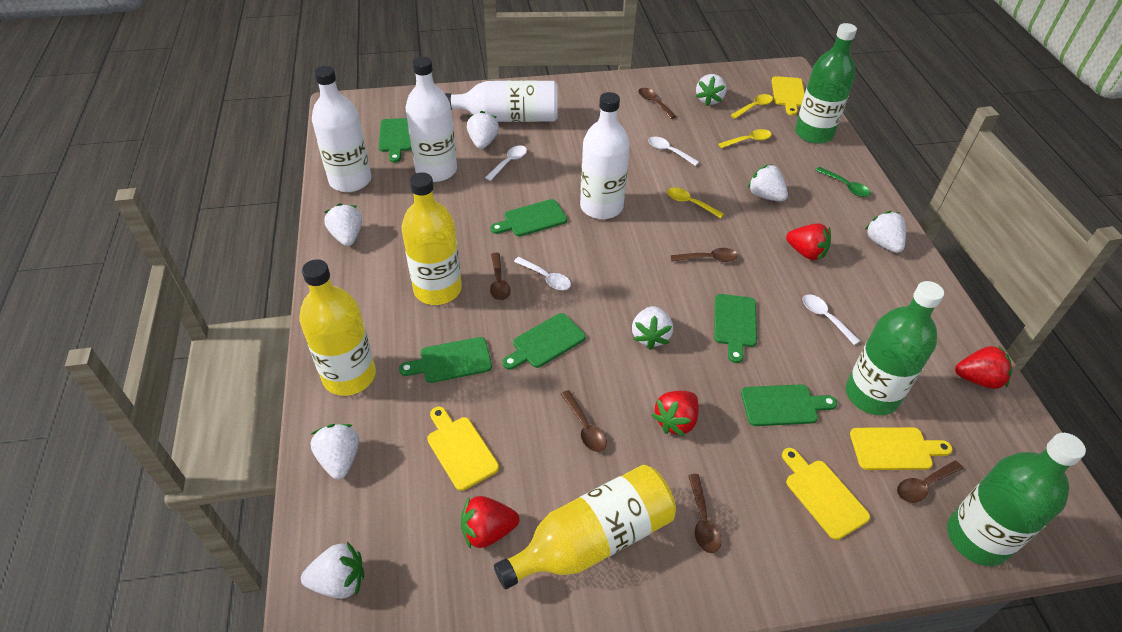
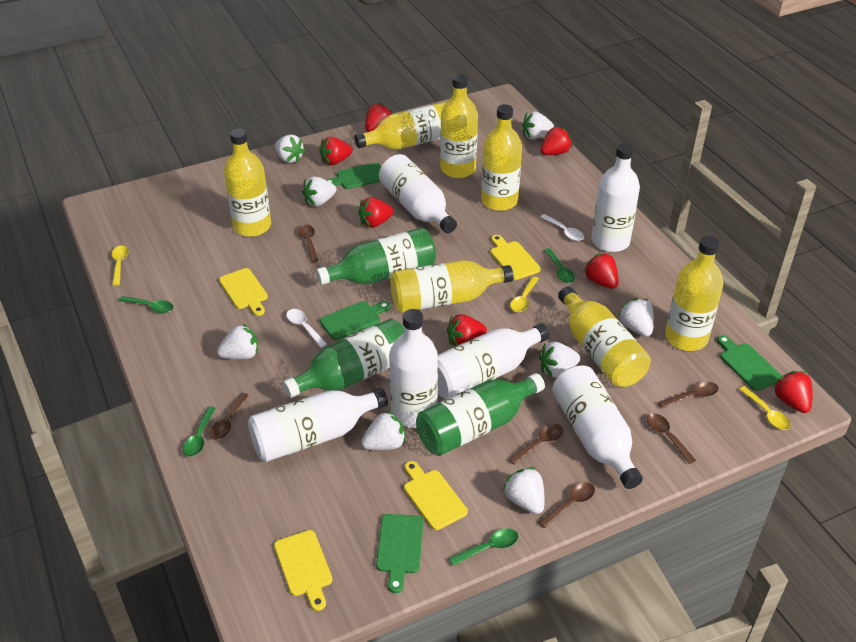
green cutting board: 6 -> 4
green spoon: 1 -> 4
red strawberry: 4 -> 7
white bottle: 4 -> 6
white spoon: 4 -> 2
yellow bottle: 3 -> 7

